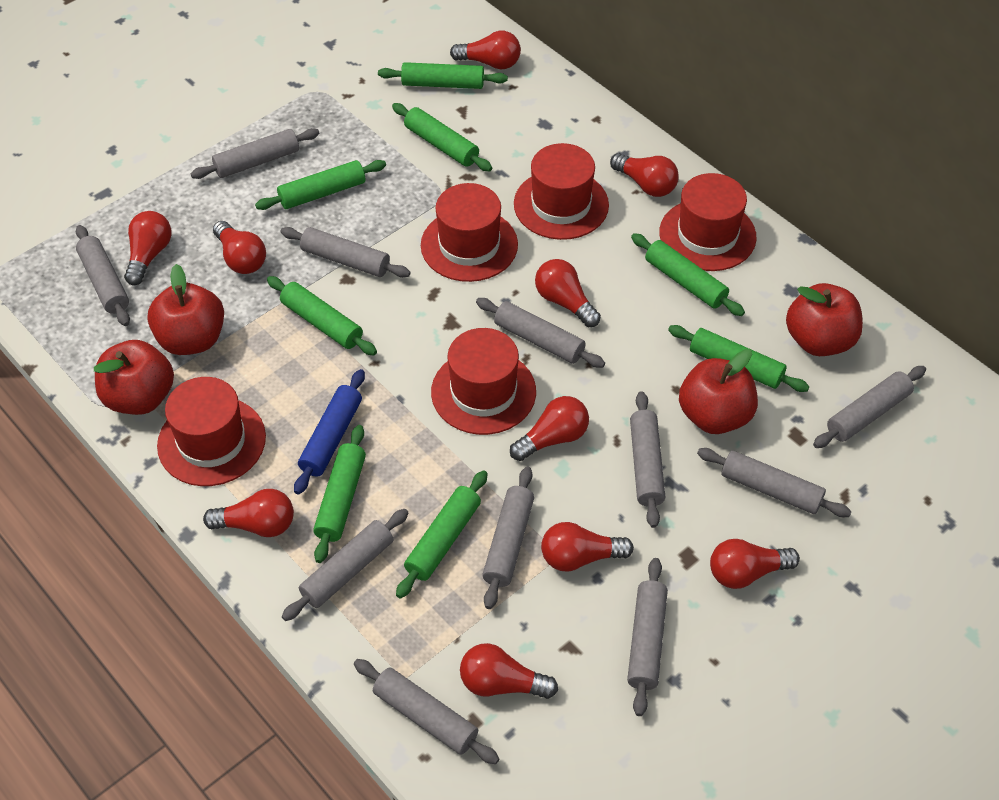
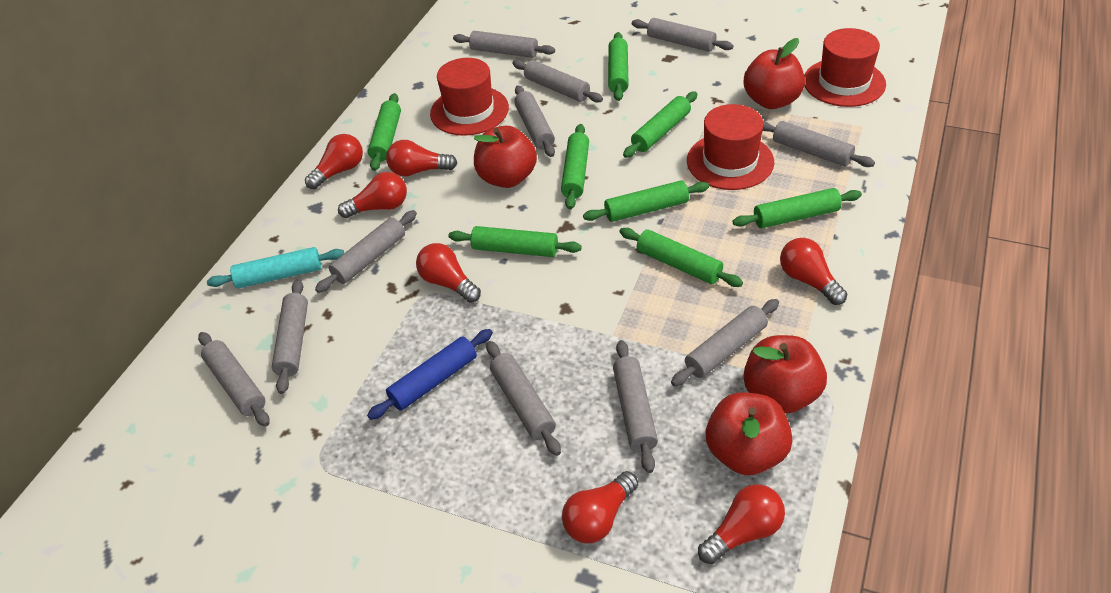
red hat: 5 -> 3
red light bulb: 10 -> 7
turquoise rolling pin: 0 -> 1

